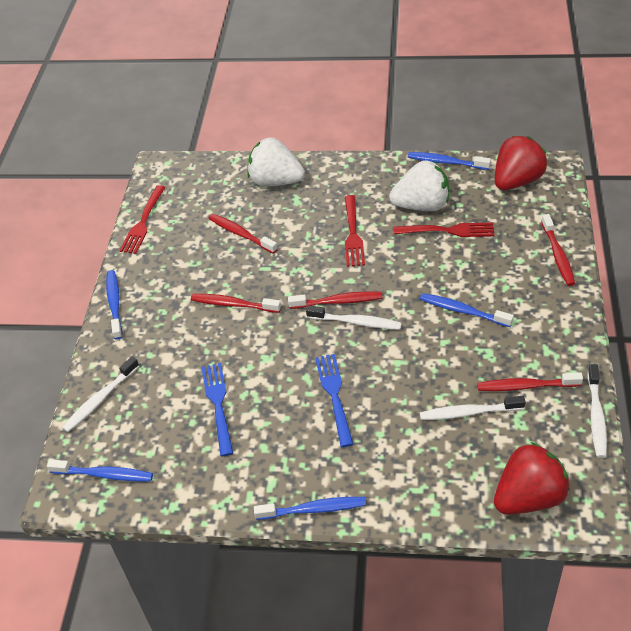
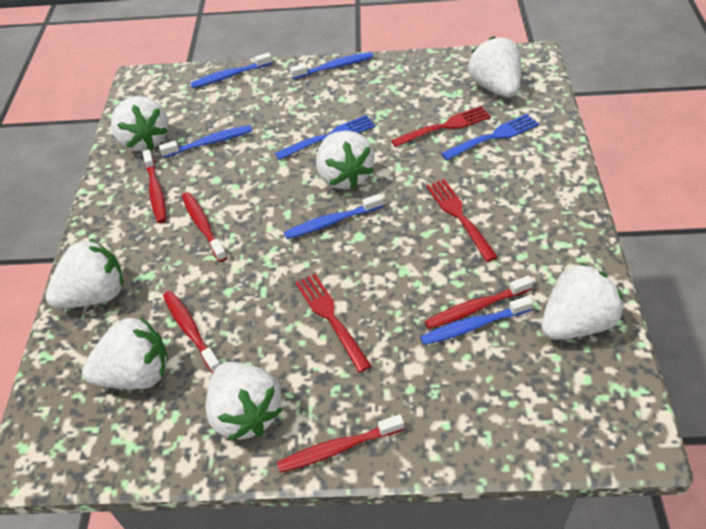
red strawberry: 2 -> 0
white strawberry: 2 -> 7
white toothbrush: 4 -> 0

